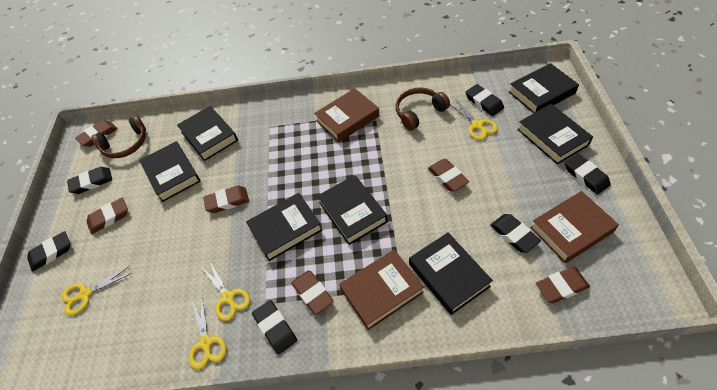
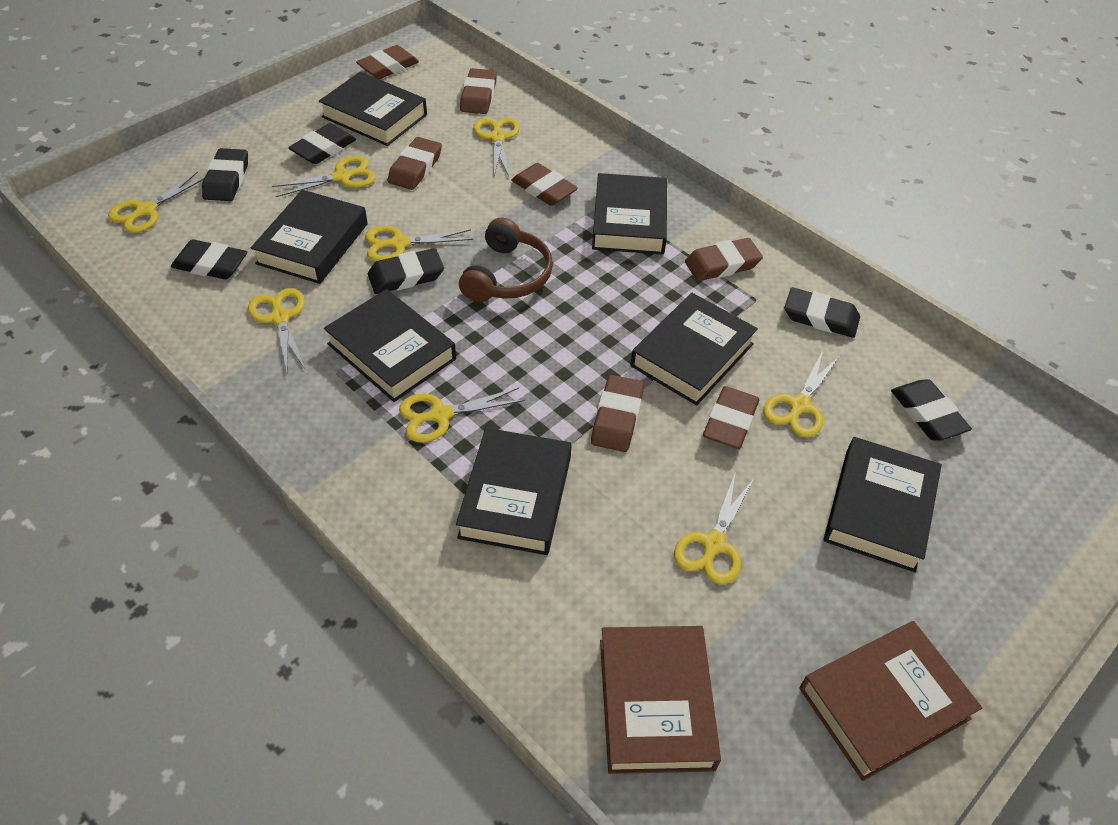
brown book: 3 -> 2
brown eraser: 6 -> 7
brown headphones: 2 -> 1
yellow scissors: 4 -> 8

